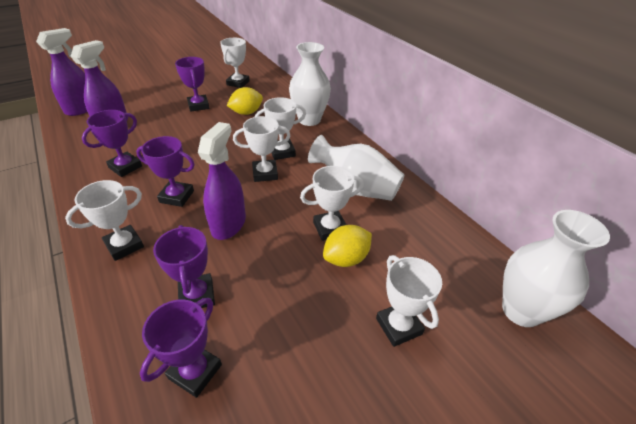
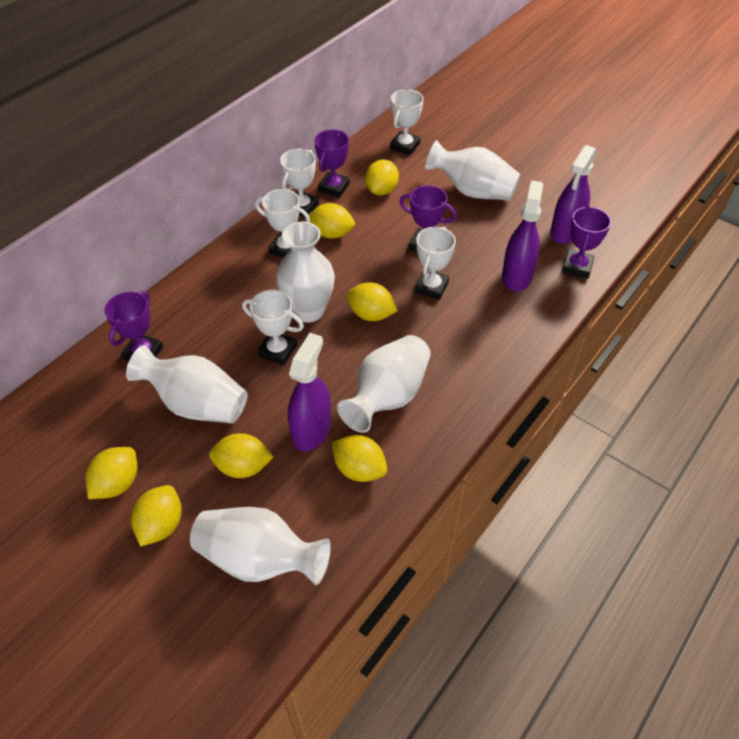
purple trophy: 5 -> 4
white trophy: 6 -> 5
white vase: 3 -> 5
yellow lemon: 2 -> 7

